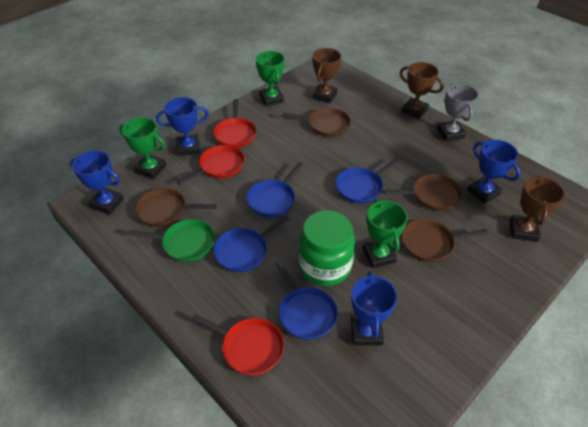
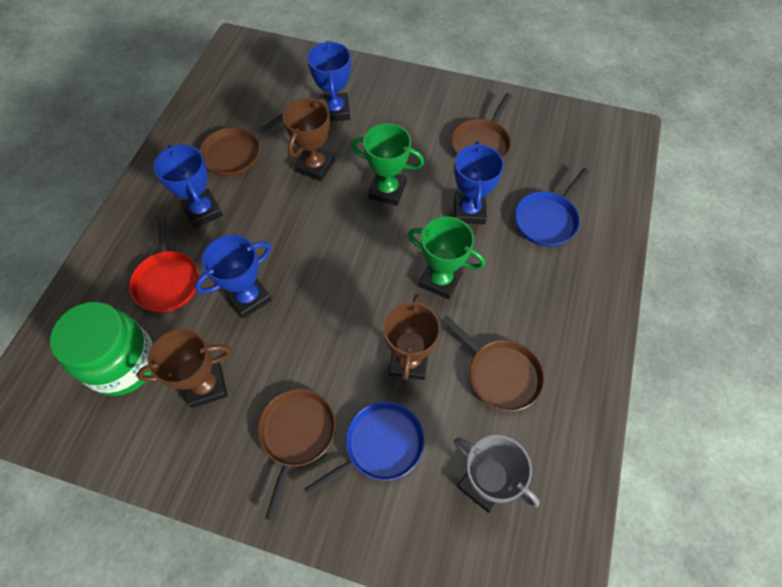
blue pan: 4 -> 2
green pan: 1 -> 0
green trophy: 3 -> 2
red pan: 3 -> 1

